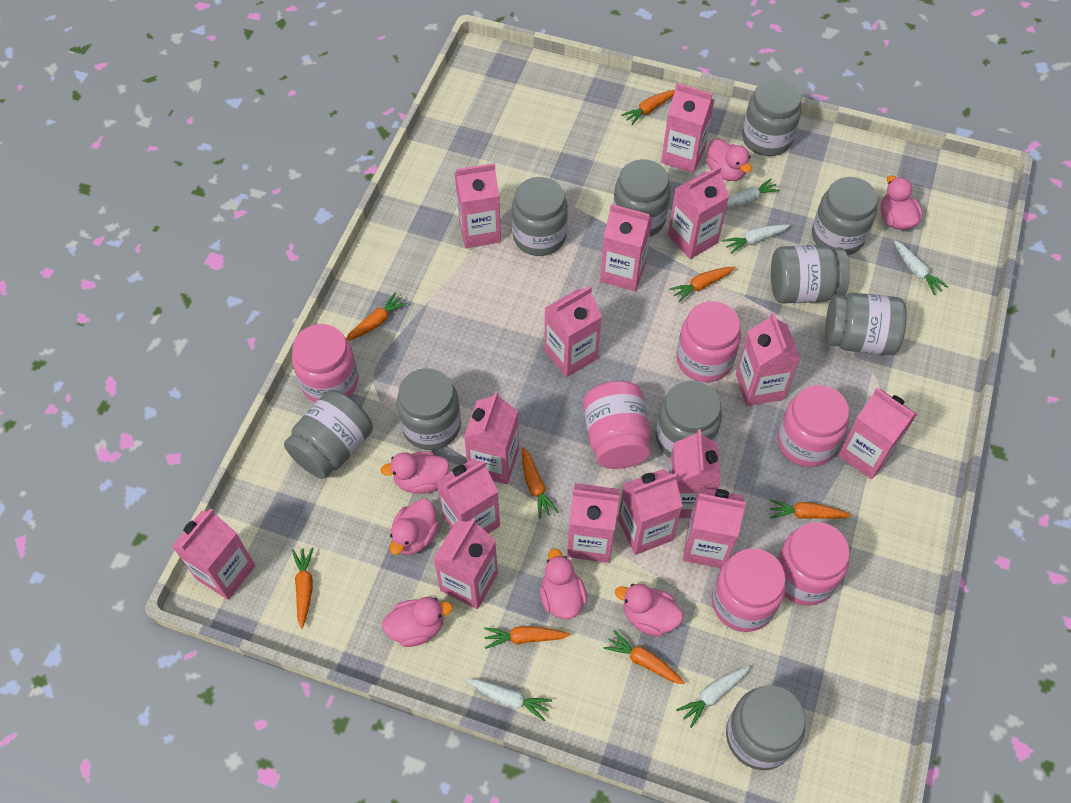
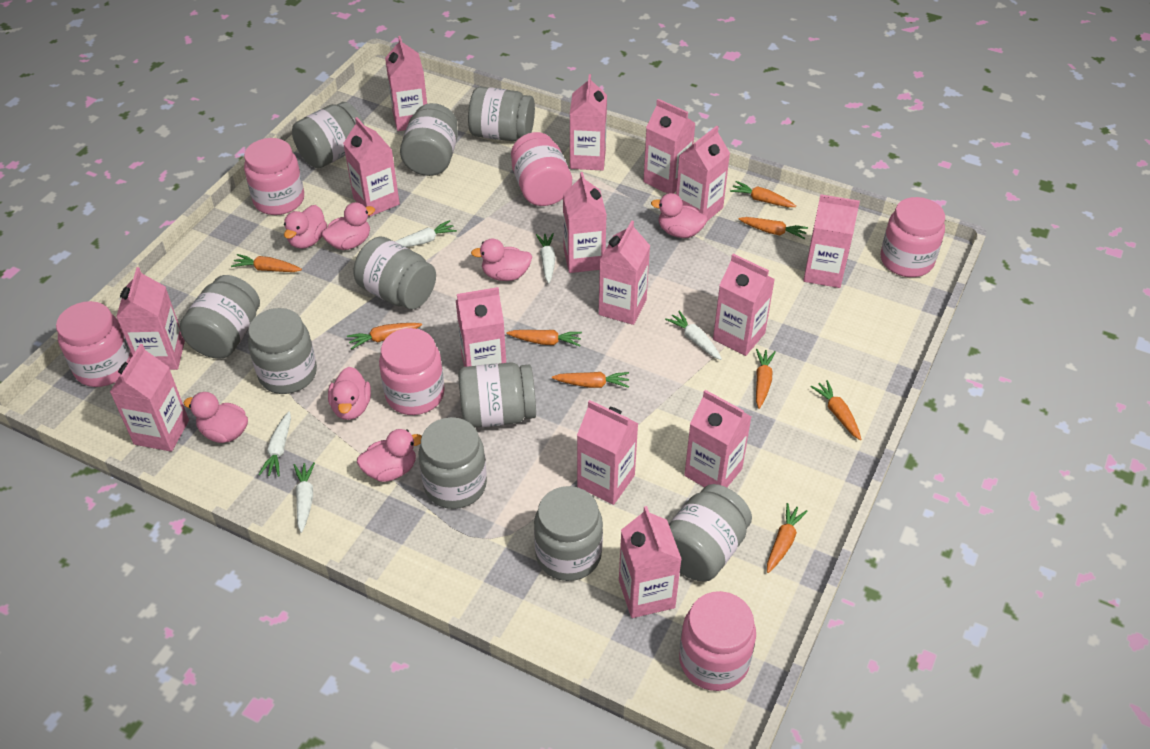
orange carrot: 8 -> 9

